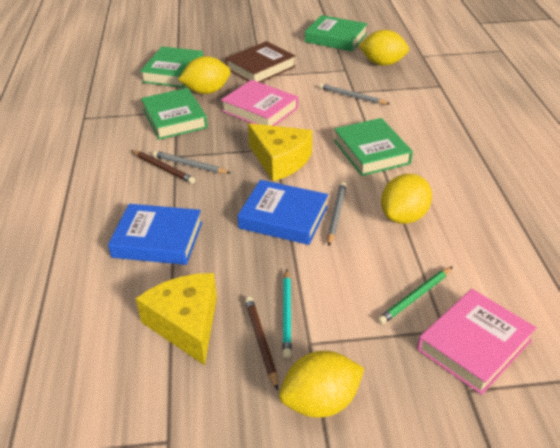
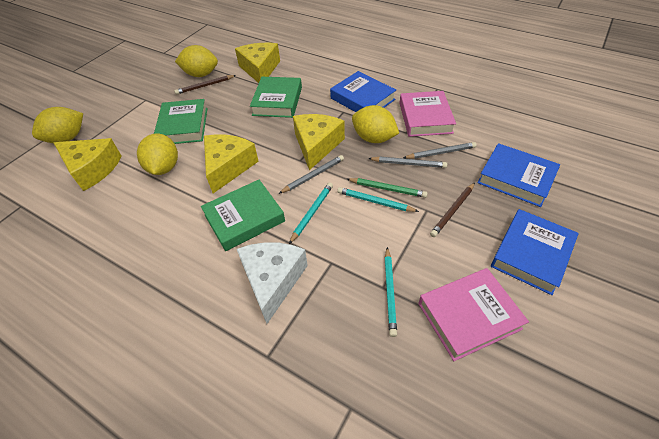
blue book: 2 -> 3
brown book: 1 -> 0
green book: 4 -> 3
turquoise pencil: 1 -> 3
white cheese: 0 -> 1
yellow cheese: 2 -> 4

